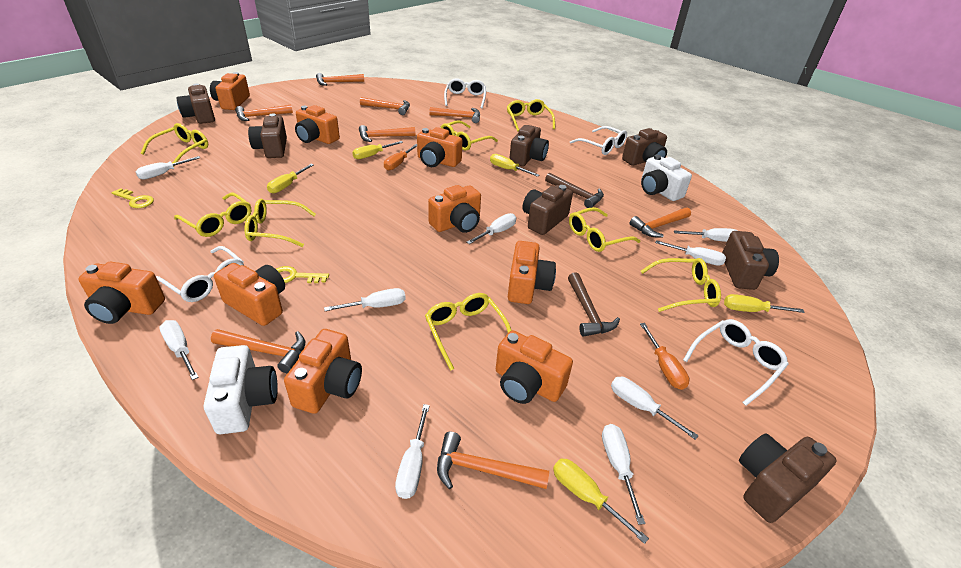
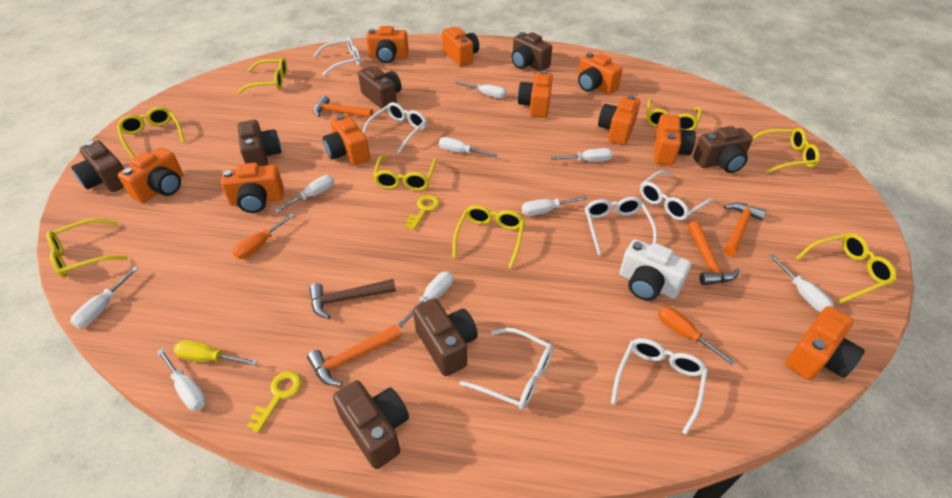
brown hammer: 2 -> 1
orange camera: 9 -> 10
orange hammer: 8 -> 4
white camera: 2 -> 1
white glasses: 4 -> 6
yellow screwdriver: 5 -> 1

